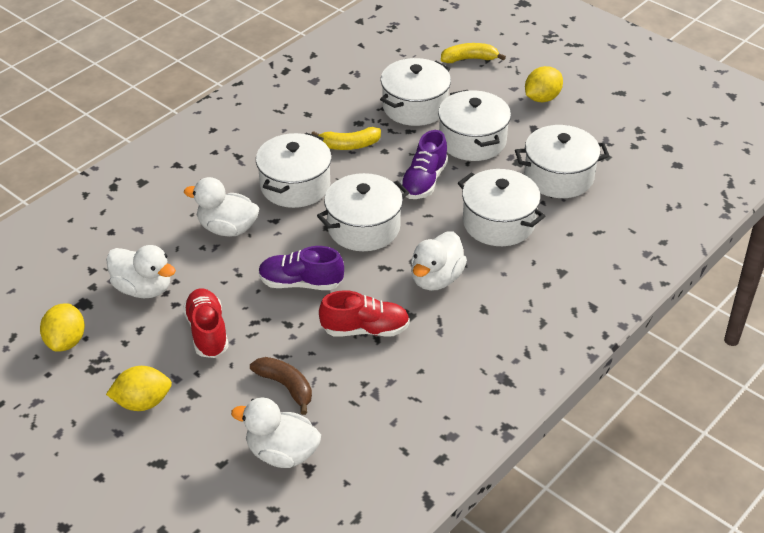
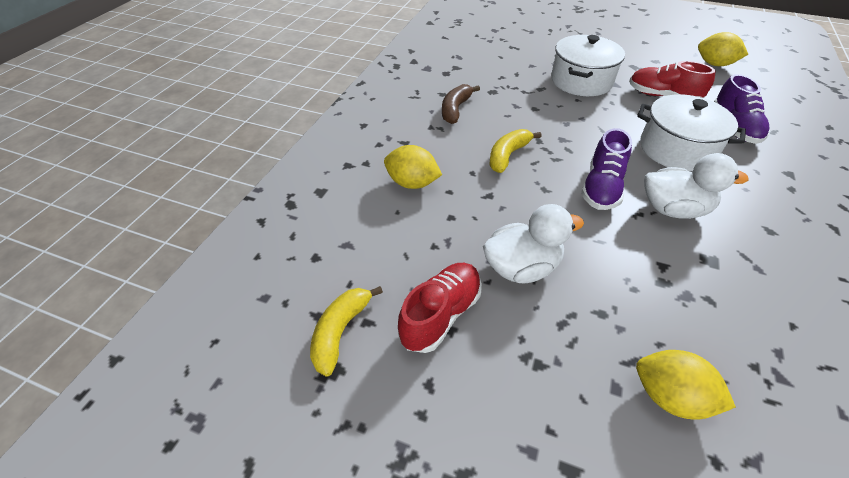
white duck: 4 -> 2
white pot: 6 -> 2

